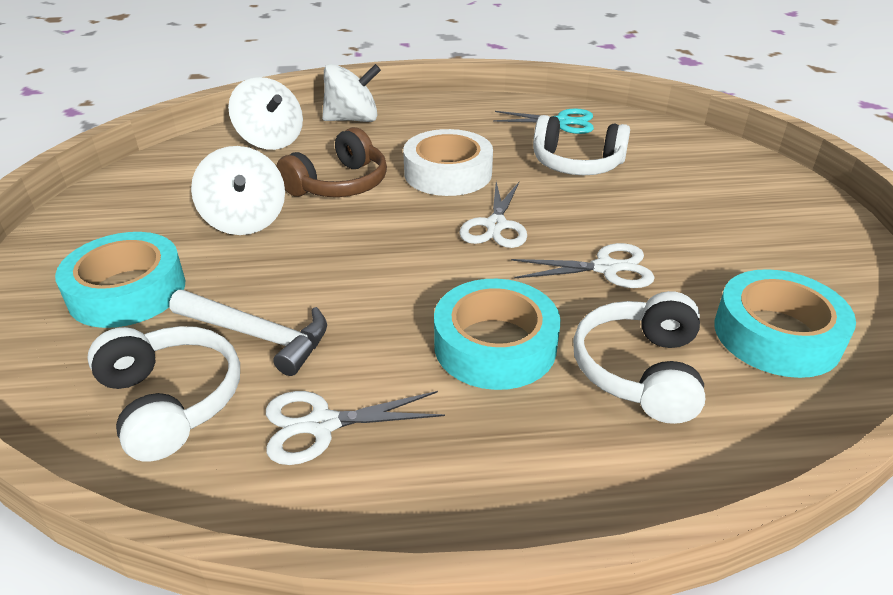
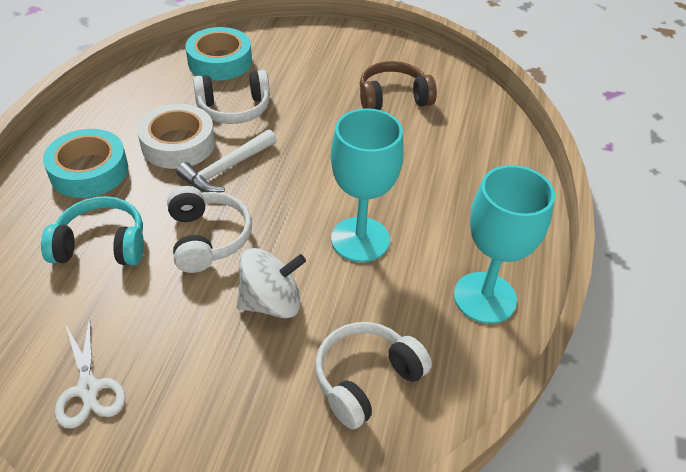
turquoise goblet: 0 -> 2
turquoise headphones: 0 -> 1
turquoise scissors: 1 -> 0
turquoise tape: 3 -> 2
white scissors: 3 -> 1
white spinning top: 3 -> 1

